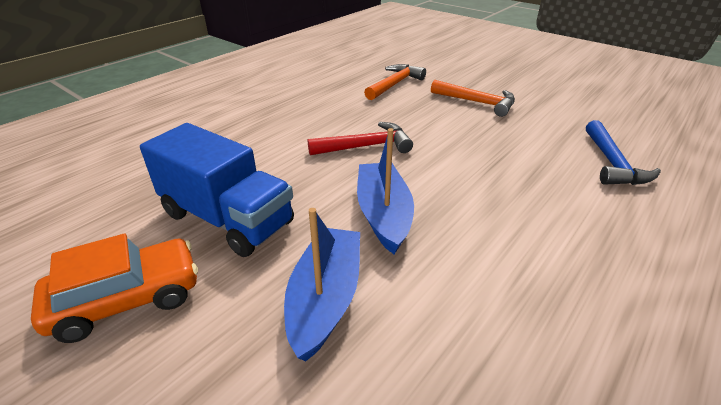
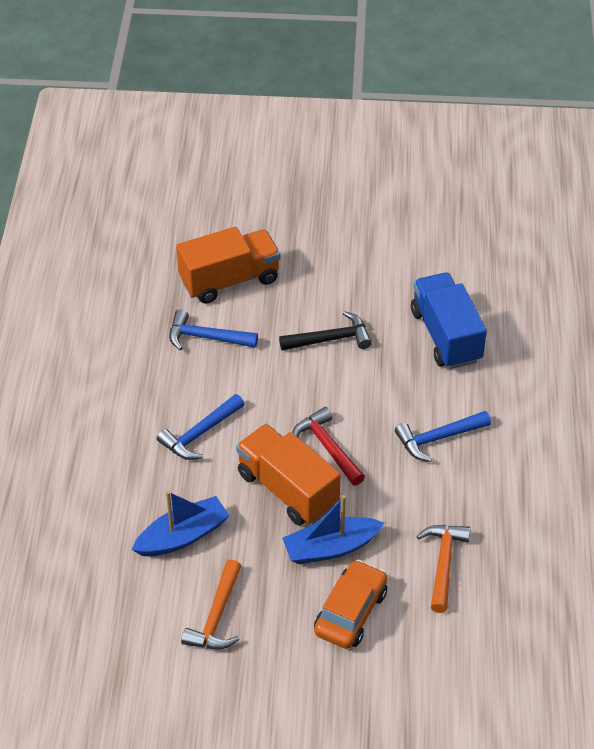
black hammer: 0 -> 1
blue hammer: 1 -> 3
orange truck: 0 -> 2

